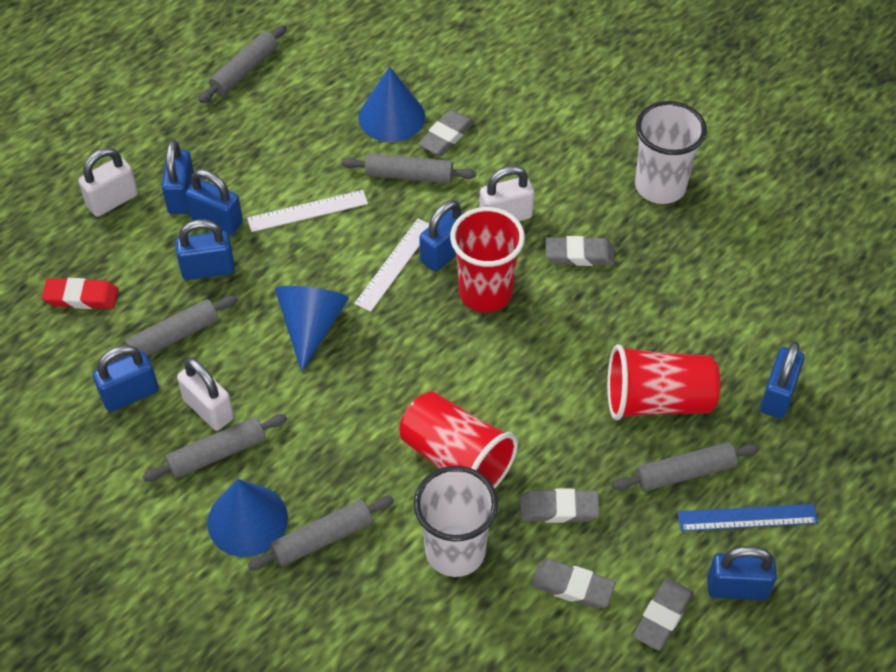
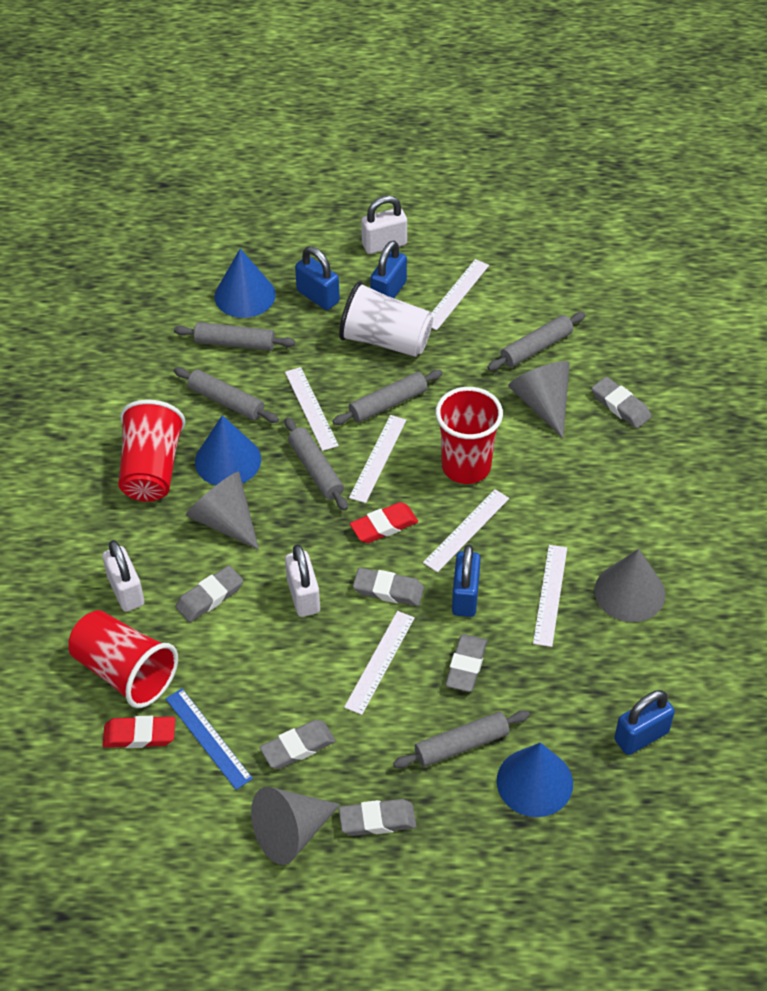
blue padlock: 7 -> 4
grey cone: 0 -> 4
grey eraser: 5 -> 6
red eraser: 1 -> 2
white cup: 2 -> 1
white ruler: 2 -> 6

